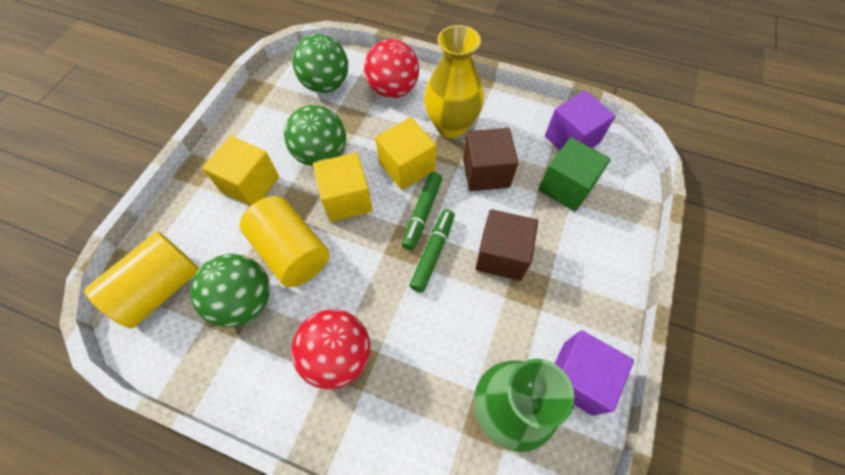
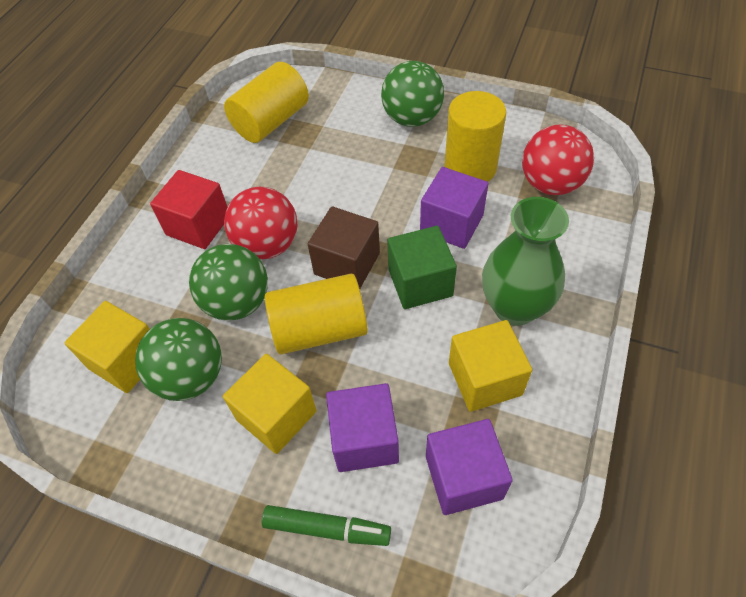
brown cube: 2 -> 1
green marker: 2 -> 1
purple cube: 2 -> 3
red cube: 0 -> 1
yellow cylinder: 2 -> 3
yellow vase: 1 -> 0

